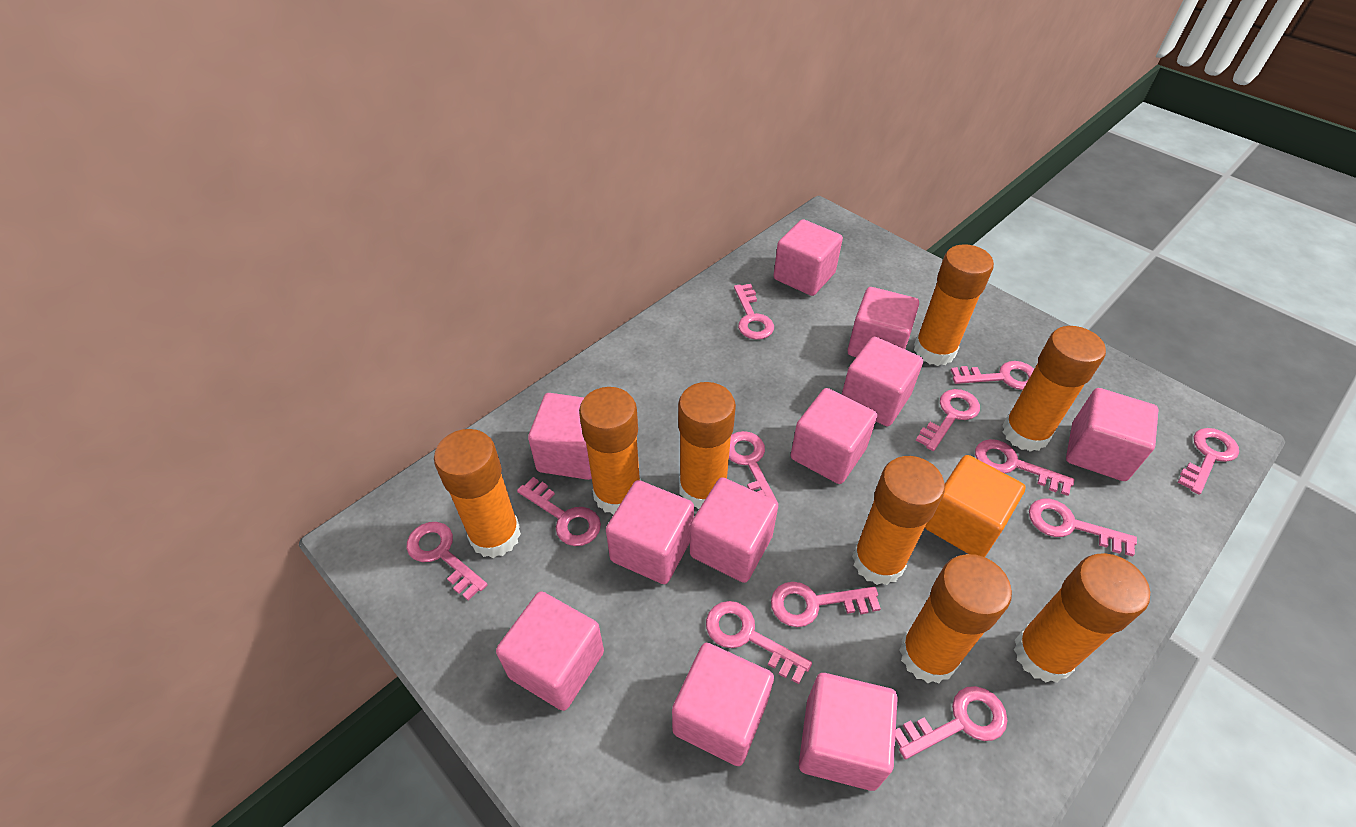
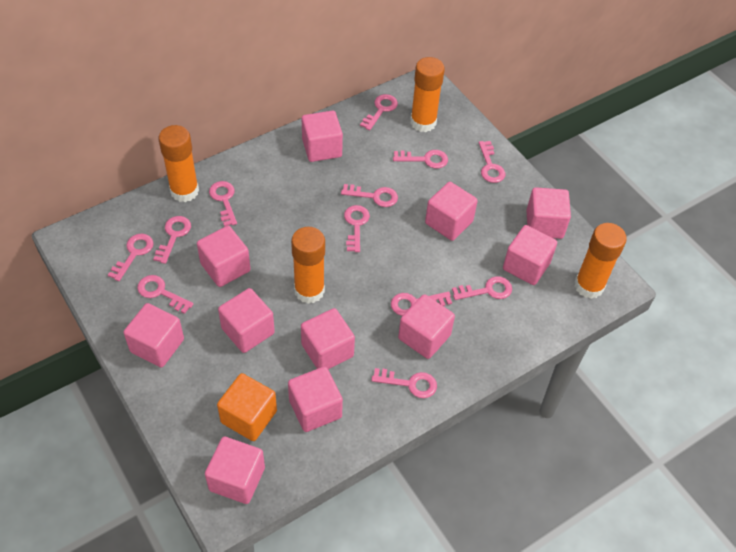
orange glue stick: 8 -> 4

